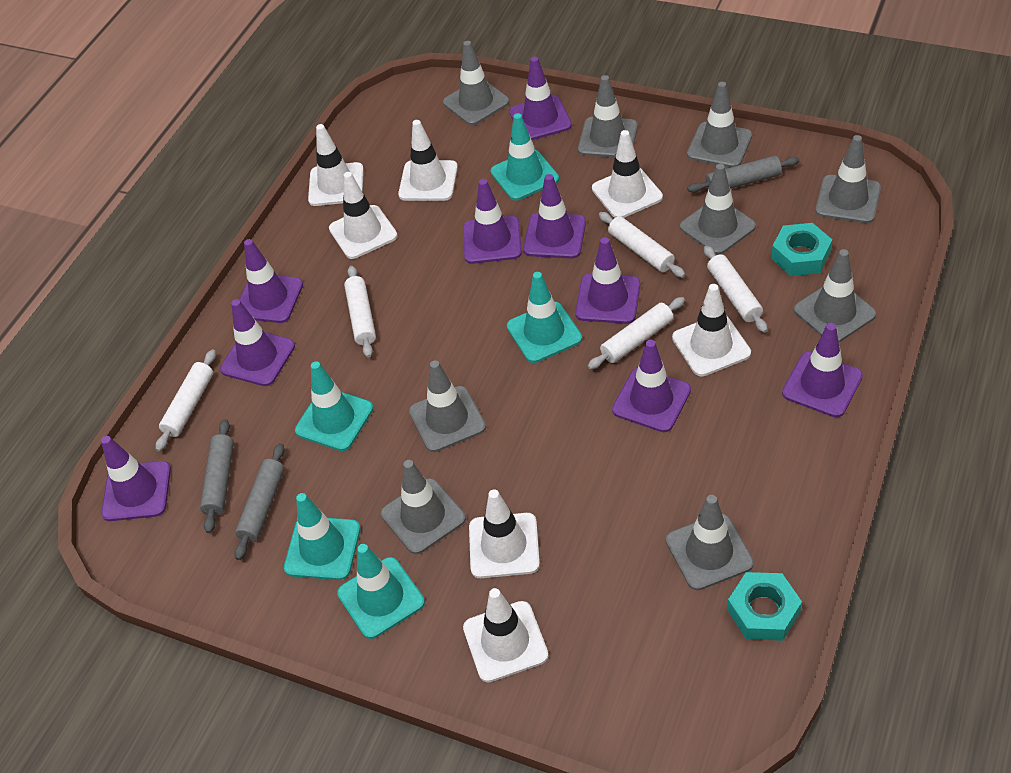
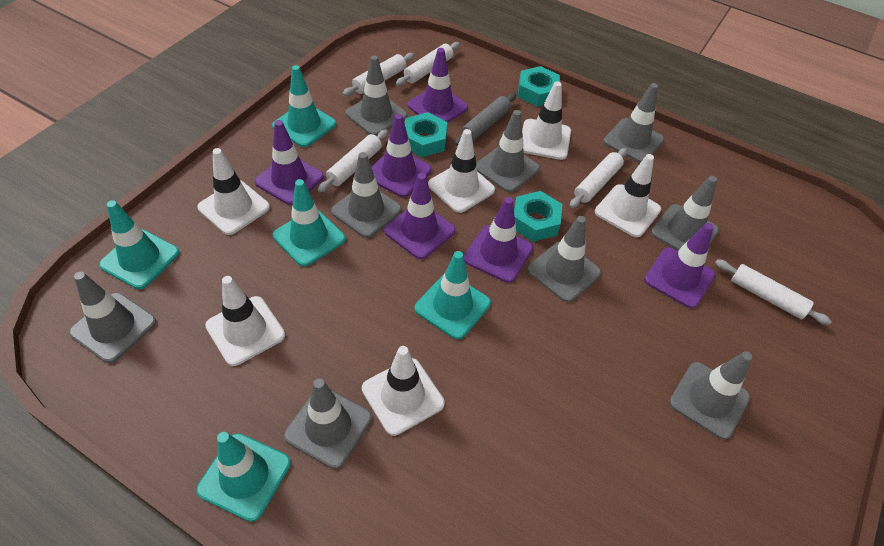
grey rolling pin: 3 -> 1
purple traffic cone: 9 -> 6
turquoise nut: 2 -> 3
white traffic cone: 7 -> 6

